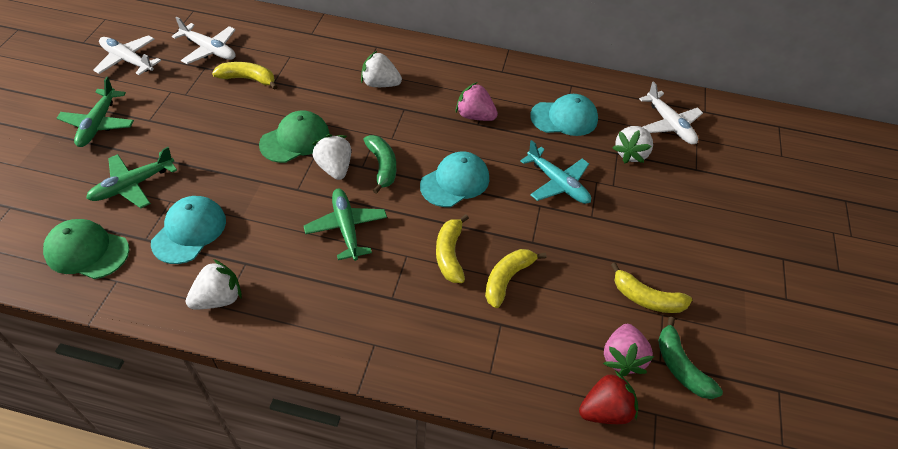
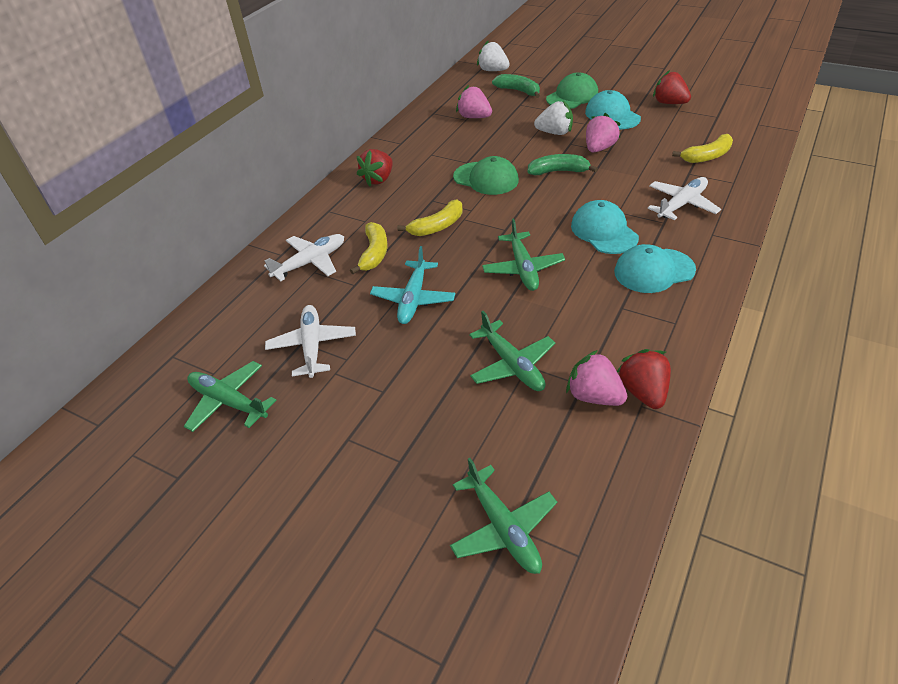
green plane: 3 -> 4
pink strawberry: 2 -> 3
red strawberry: 1 -> 3
white strawberry: 4 -> 2
yellow banana: 4 -> 3

